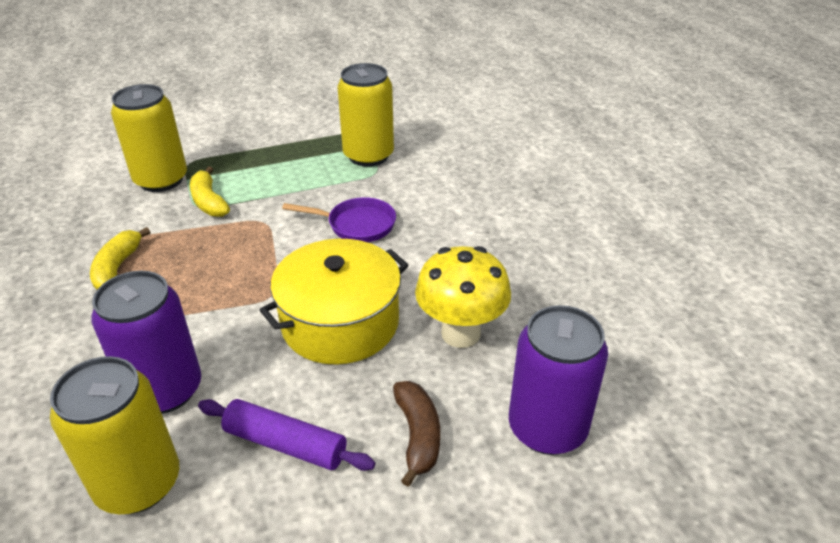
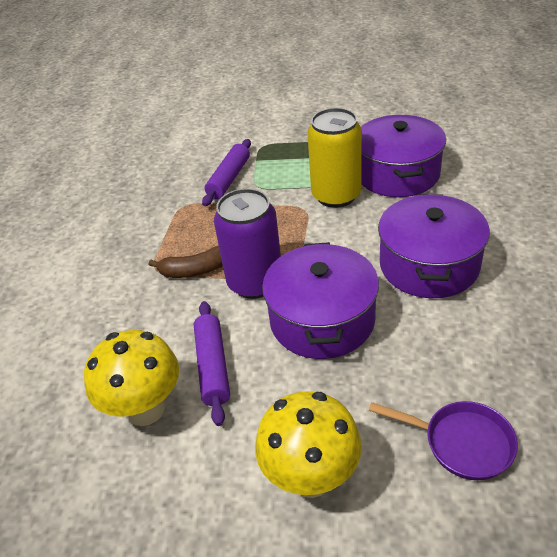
purple can: 2 -> 1
purple pot: 0 -> 3
purple rolling pin: 1 -> 2
yellow banana: 2 -> 0
yellow can: 3 -> 1
yellow mushroom: 1 -> 2
yellow pot: 1 -> 0

